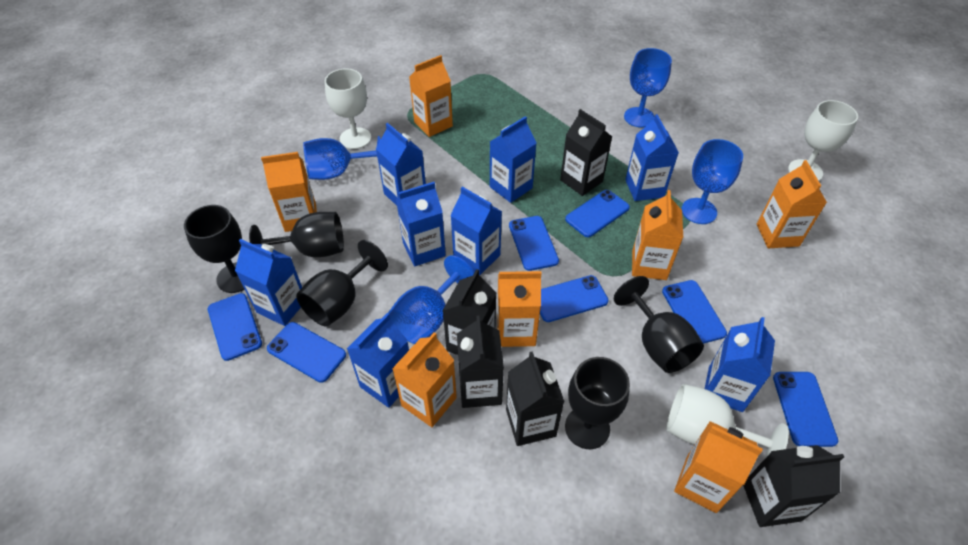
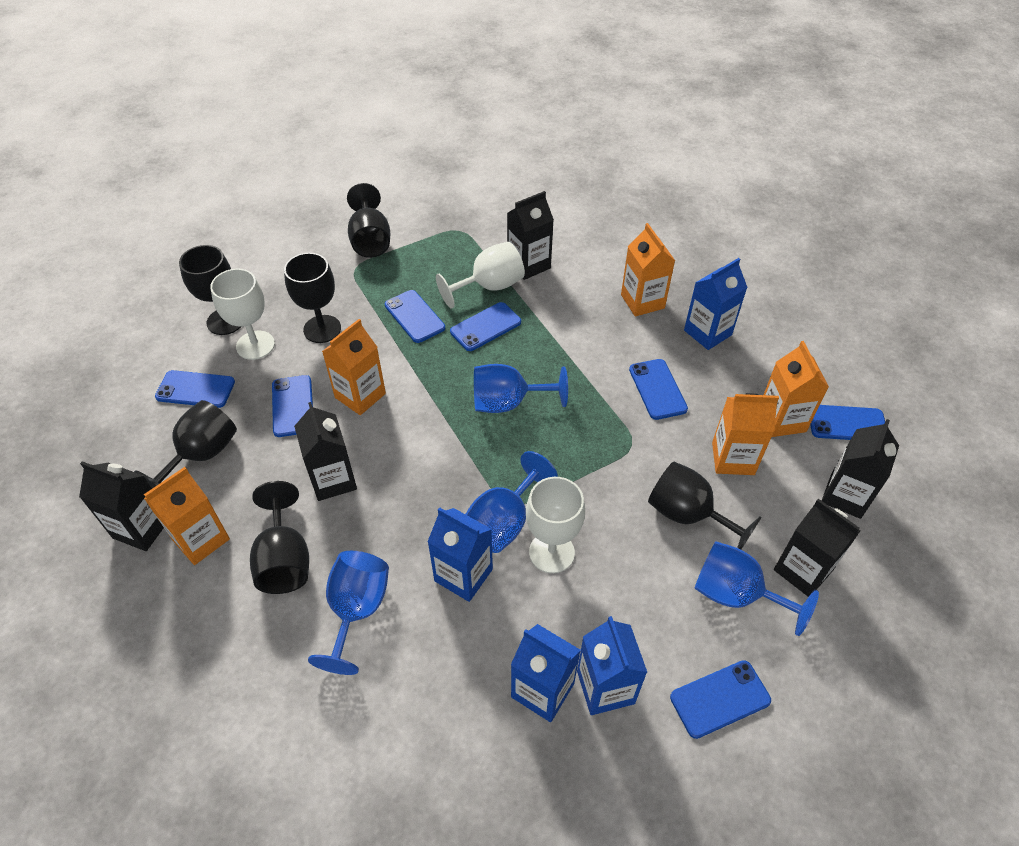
black goblet: 5 -> 6
blue carton: 8 -> 4
orange carton: 7 -> 5

